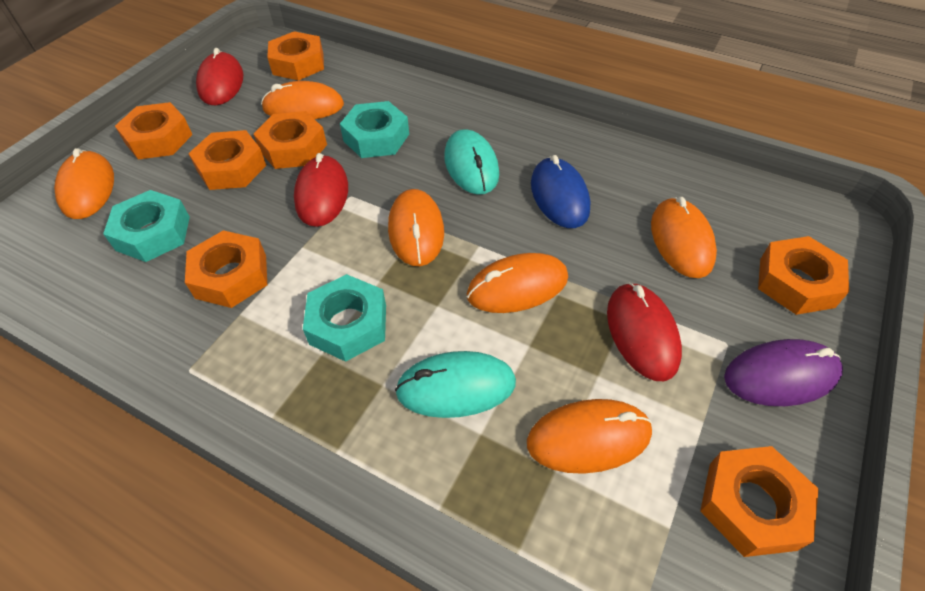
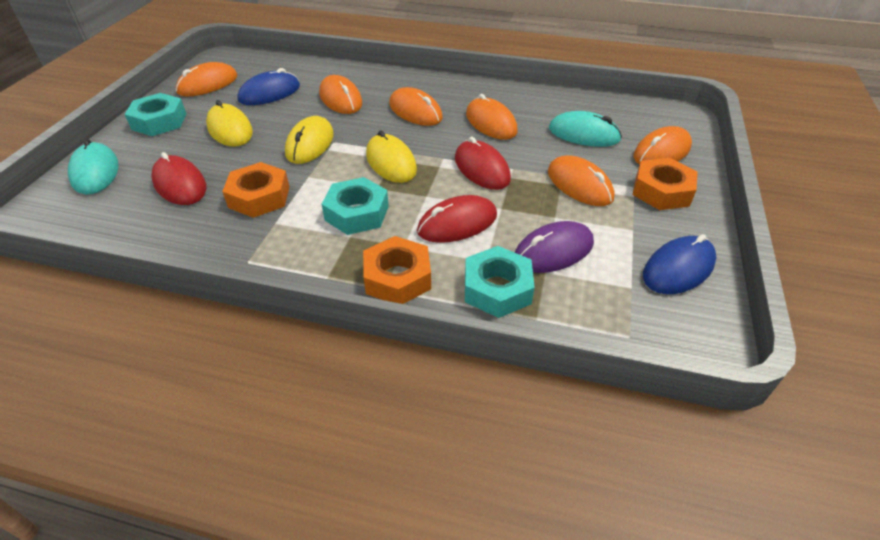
blue mouse: 1 -> 2
orange nut: 7 -> 3
yellow mouse: 0 -> 3

